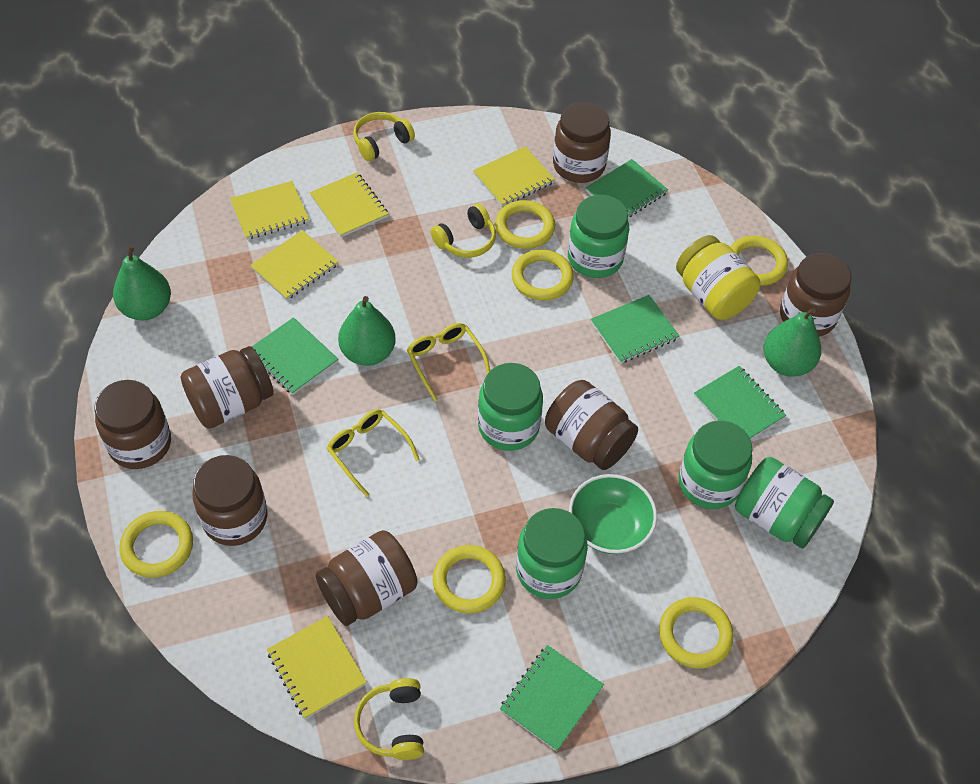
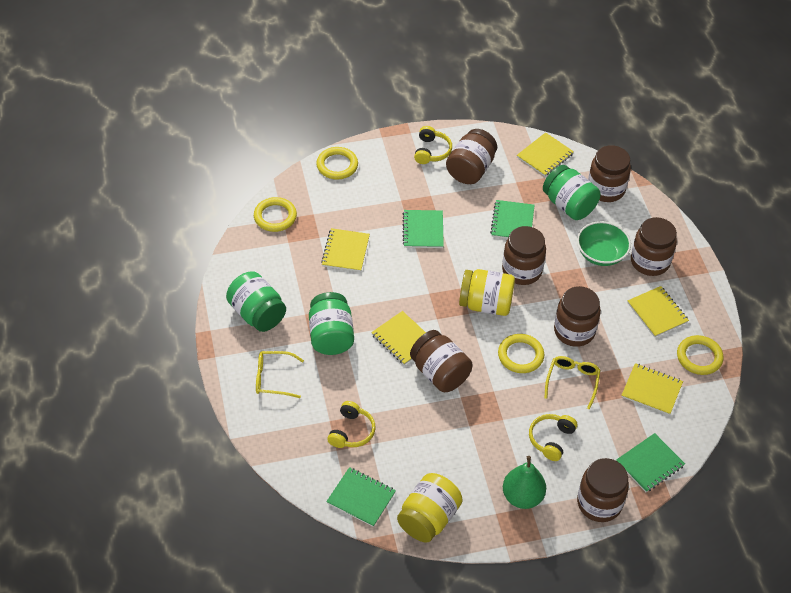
green jar: 5 -> 3
green notebook: 5 -> 4
green pear: 3 -> 1
yellow jar: 1 -> 2
yellow ring: 6 -> 4

